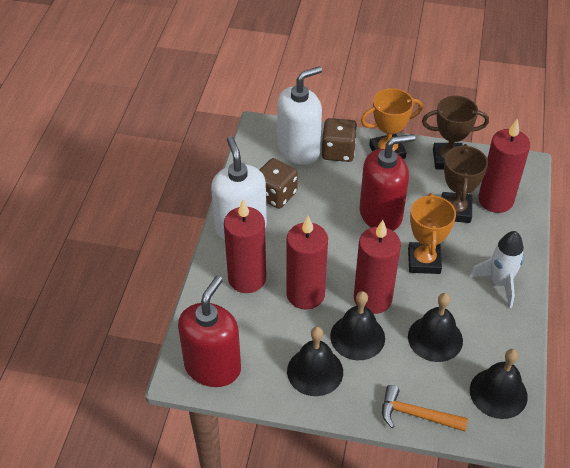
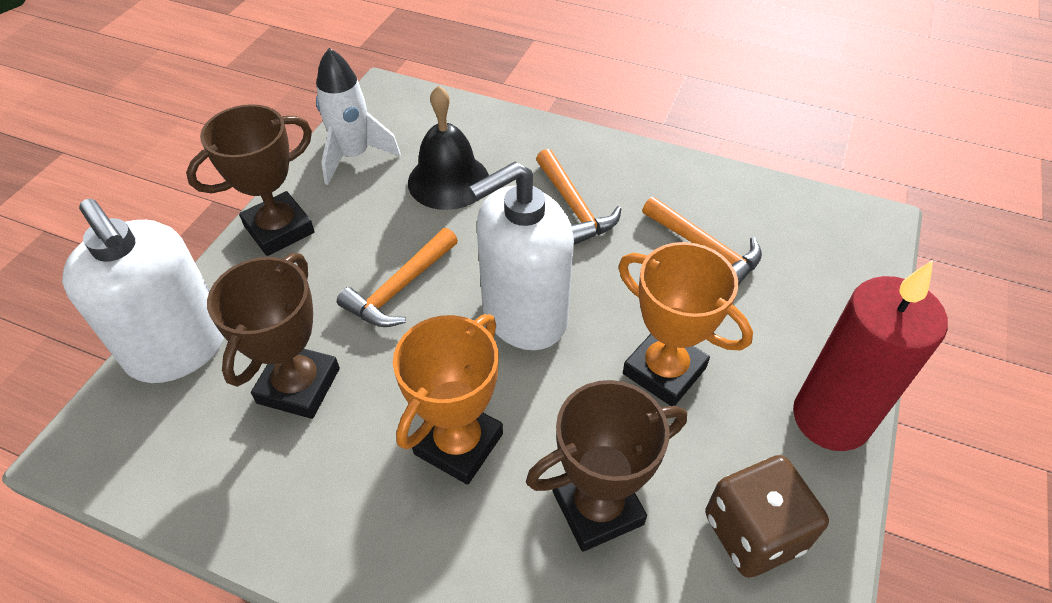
black bell: 4 -> 1
brown dice: 2 -> 1
brown trophy: 2 -> 3
orange hammer: 1 -> 3
red candle: 4 -> 1
red soap dispenser: 2 -> 0

